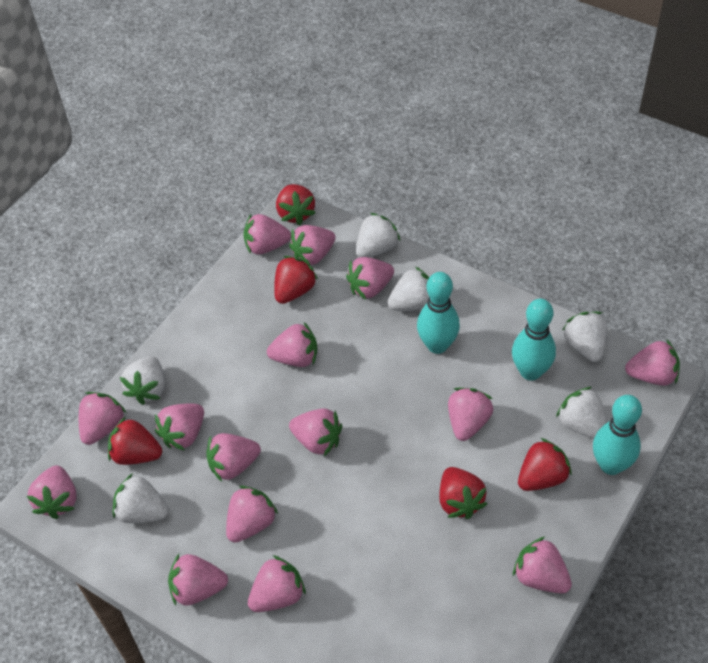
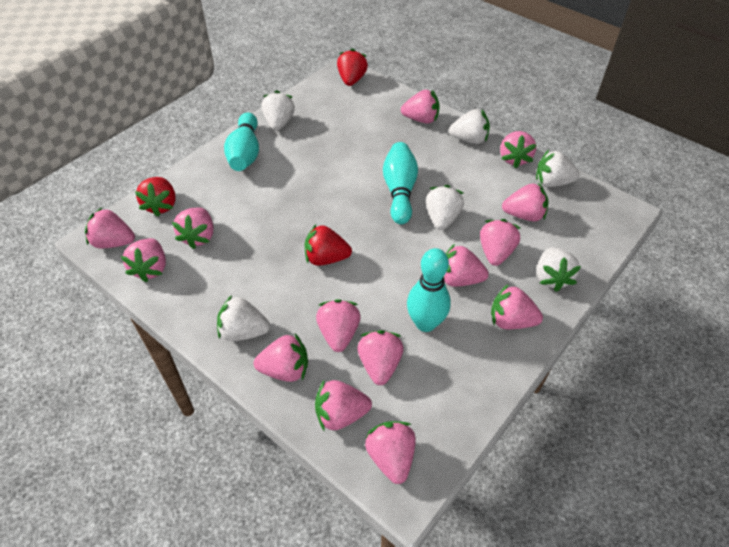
pink strawberry: 15 -> 14
red strawberry: 5 -> 3

